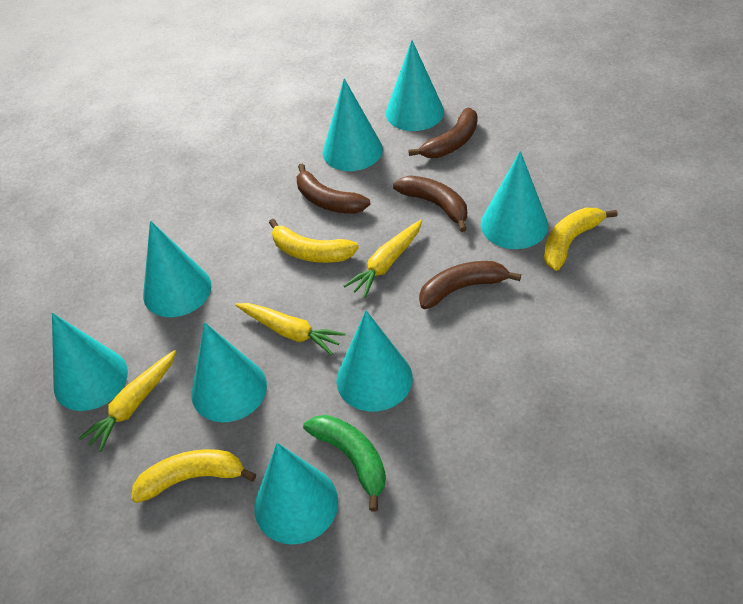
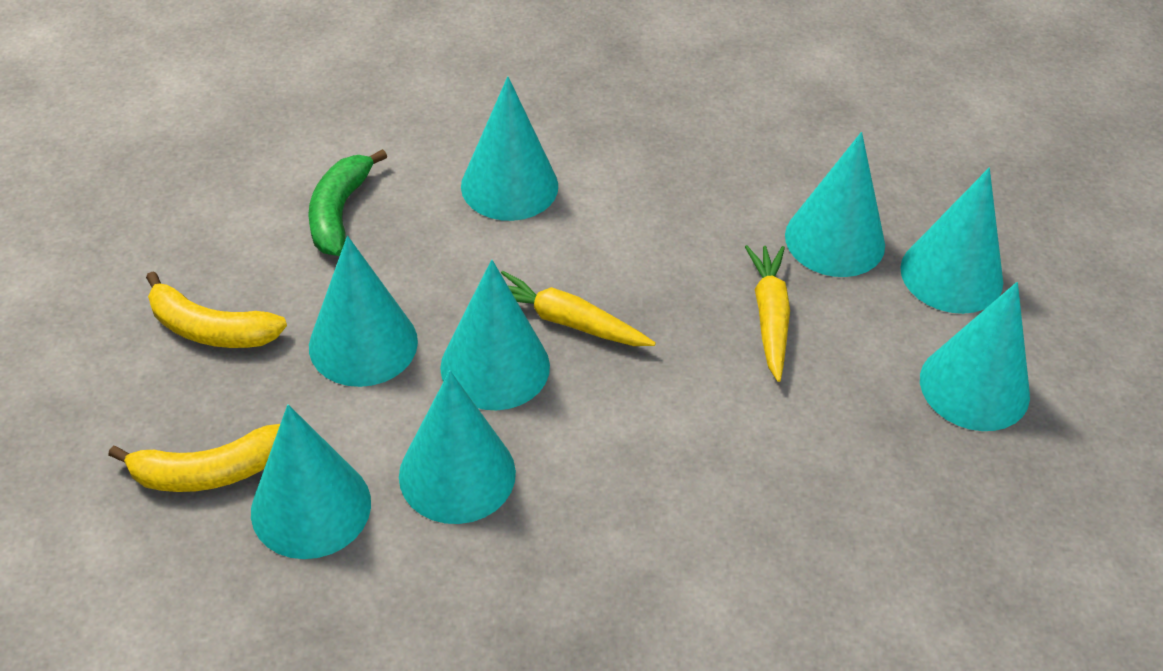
brown banana: 4 -> 0
yellow banana: 3 -> 2
yellow carrot: 3 -> 2

